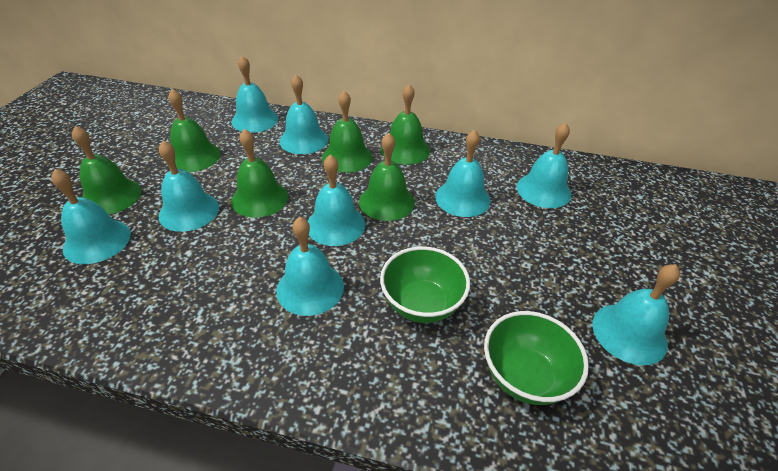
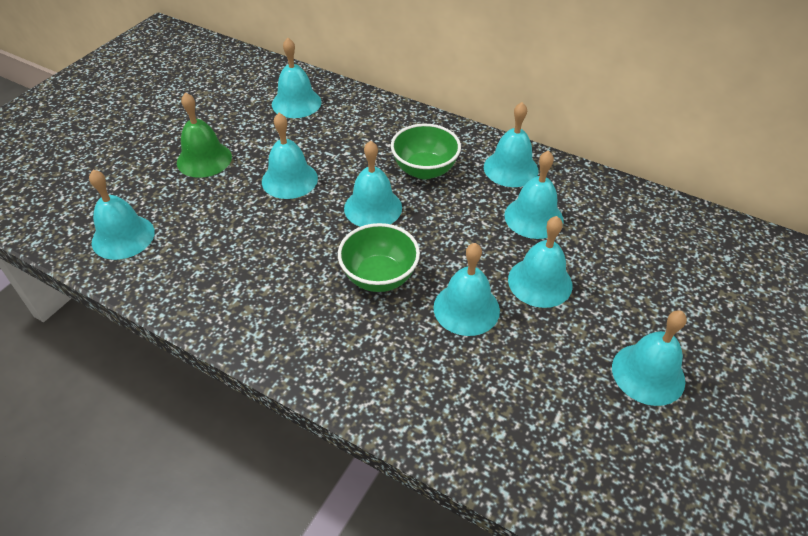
green bell: 6 -> 1

